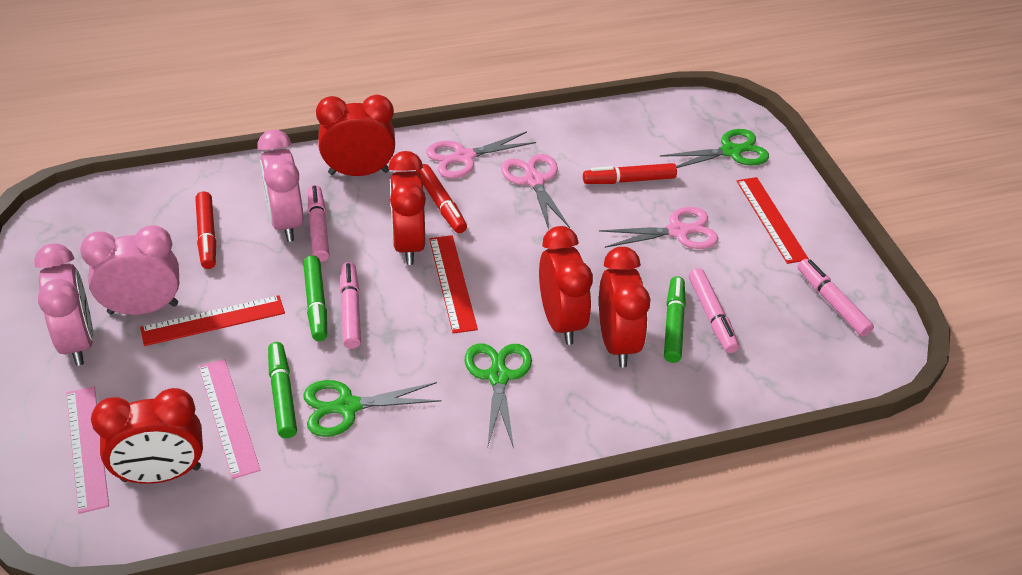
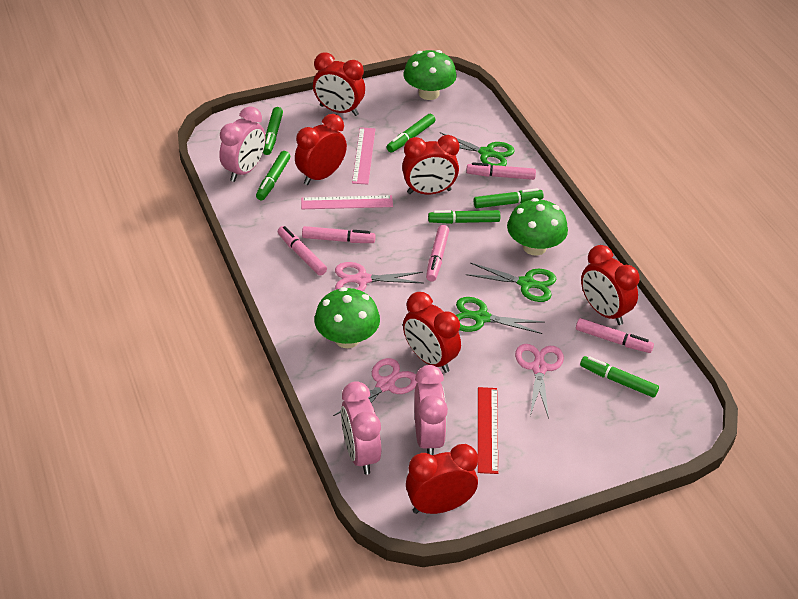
green marker: 3 -> 6
green mushroom: 0 -> 3
pink marker: 4 -> 5
red clock: 5 -> 6
red marker: 3 -> 0
red ruler: 3 -> 1

